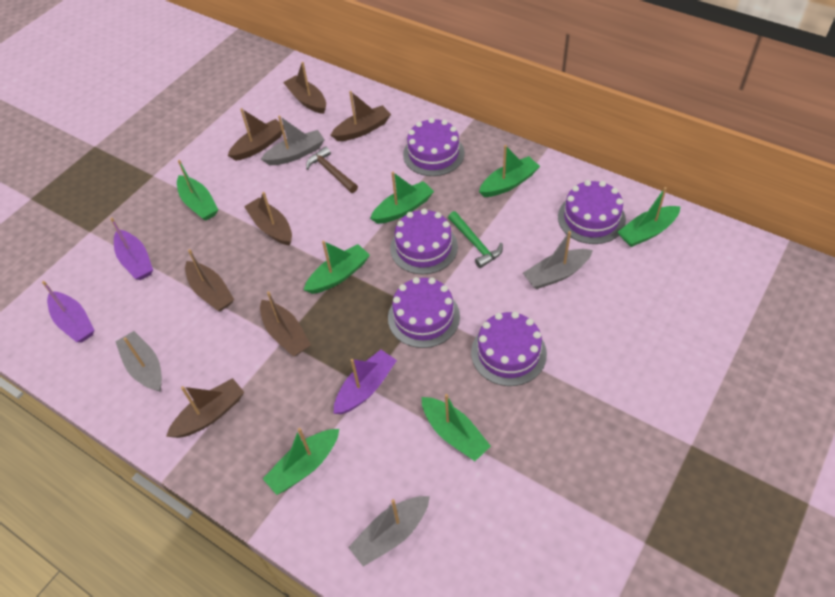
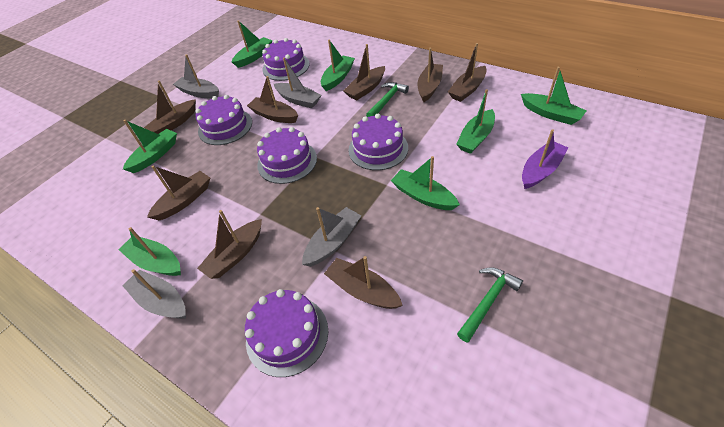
brown boat: 7 -> 8
brown hammer: 1 -> 0
green hammer: 1 -> 2
purple boat: 3 -> 1

